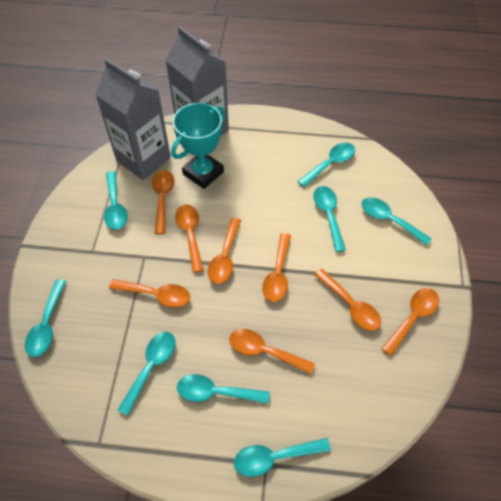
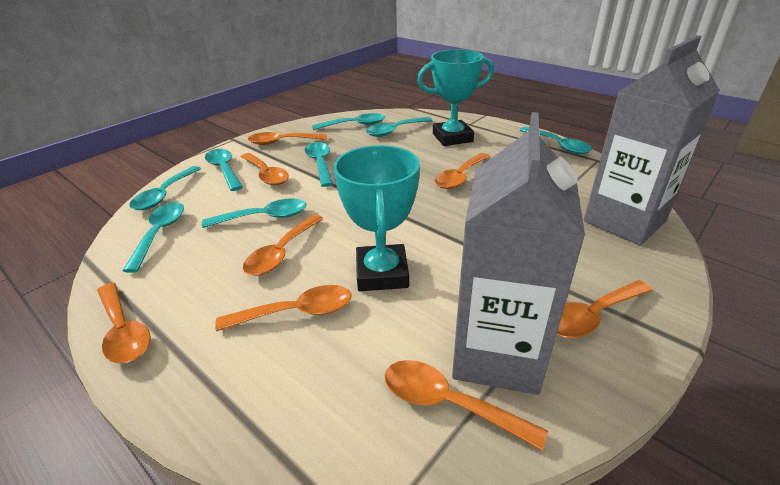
turquoise trophy: 1 -> 2

